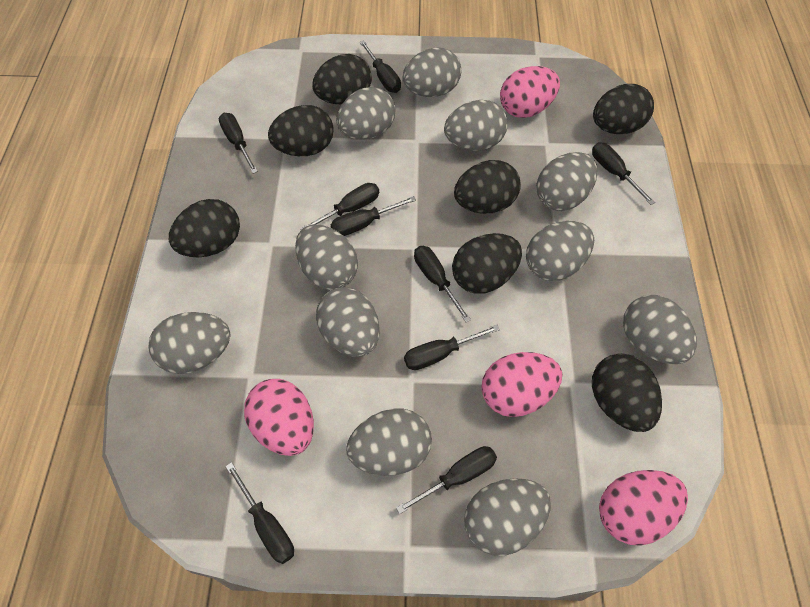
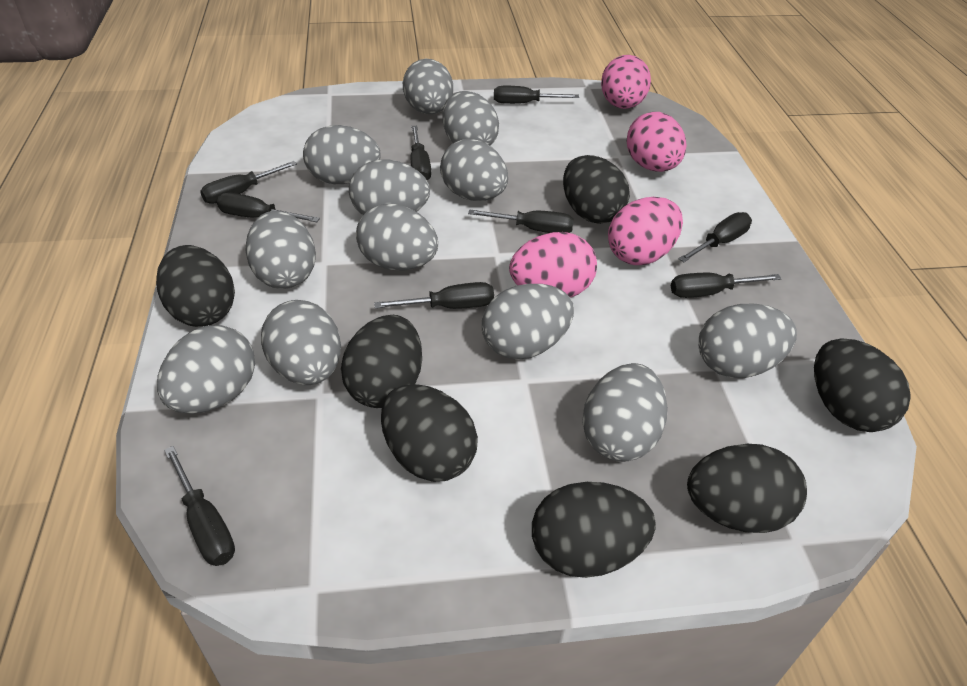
grey egg: 11 -> 12

